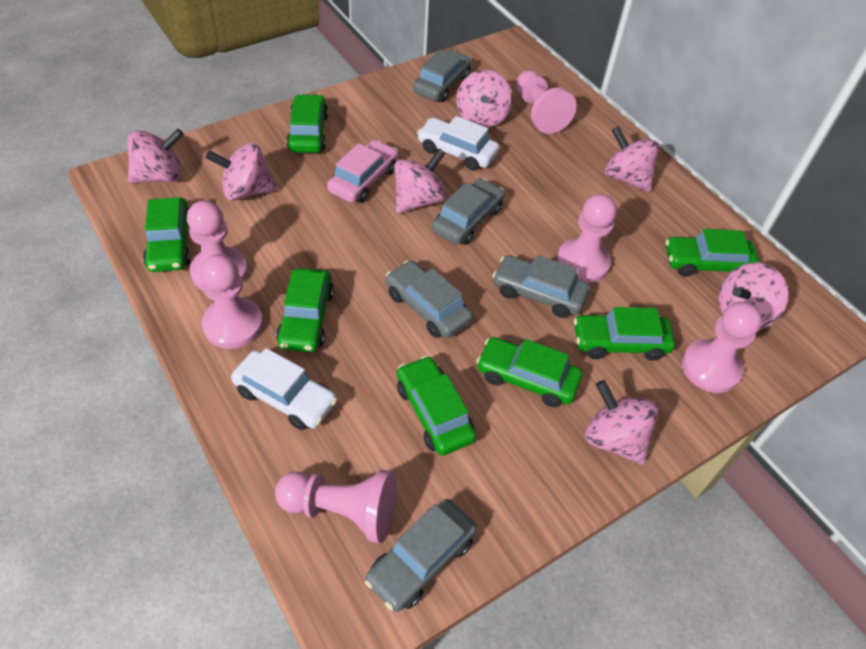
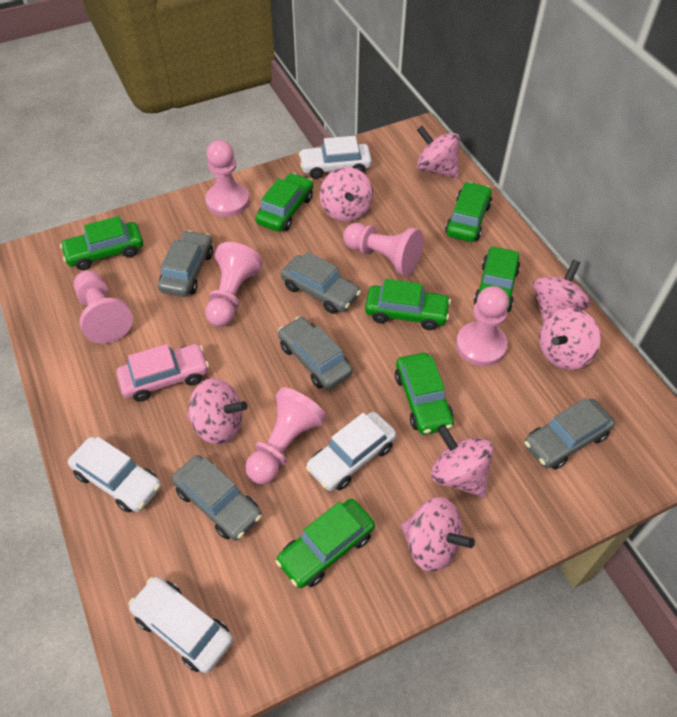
white car: 2 -> 4

